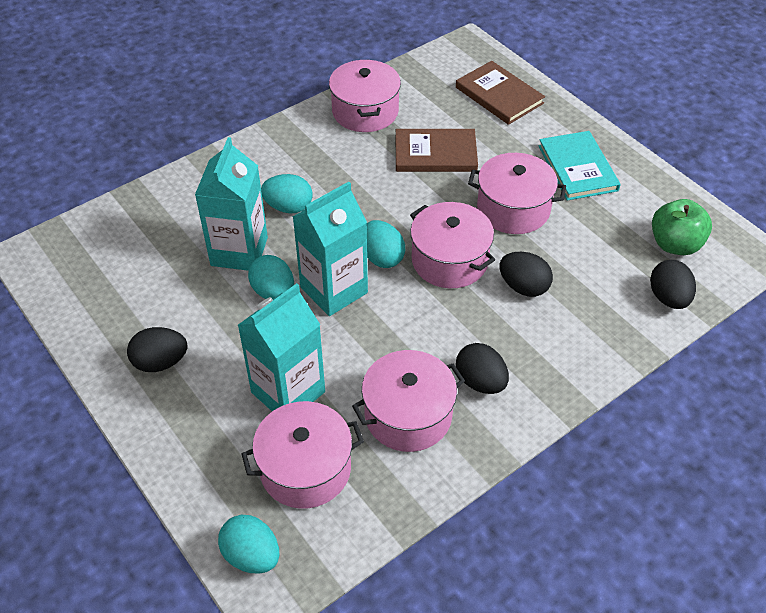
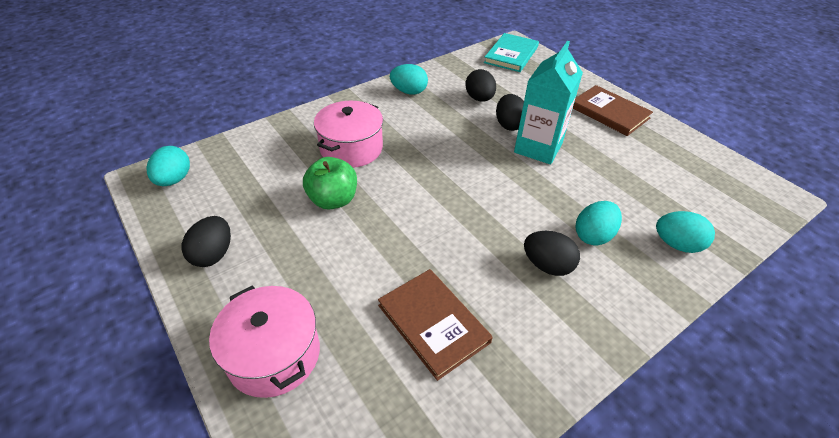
pink pot: 5 -> 2
turquoise carton: 3 -> 1

